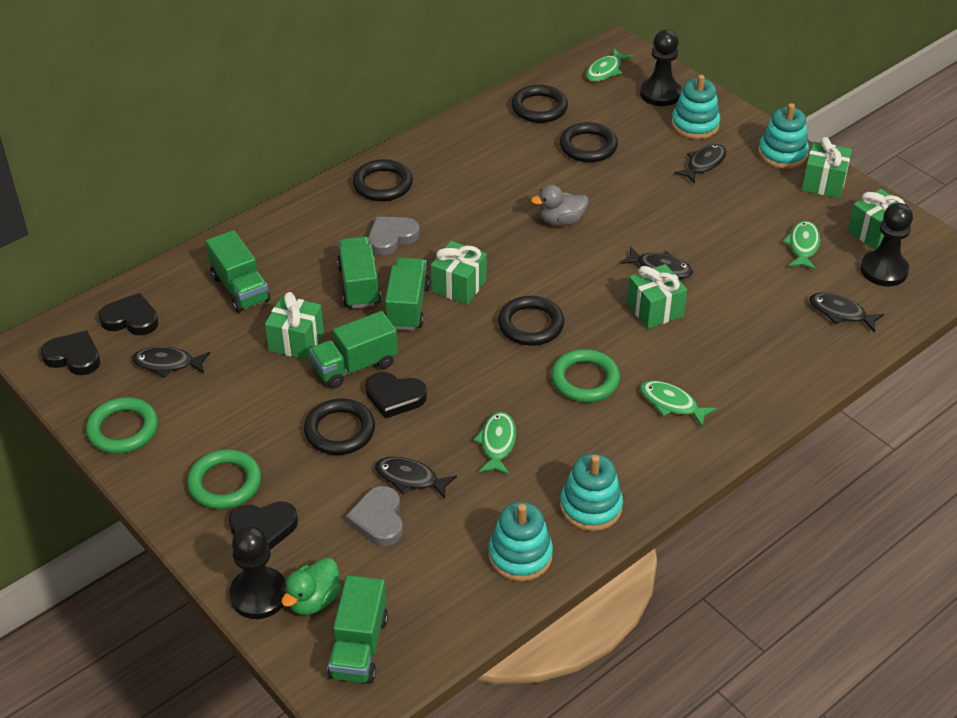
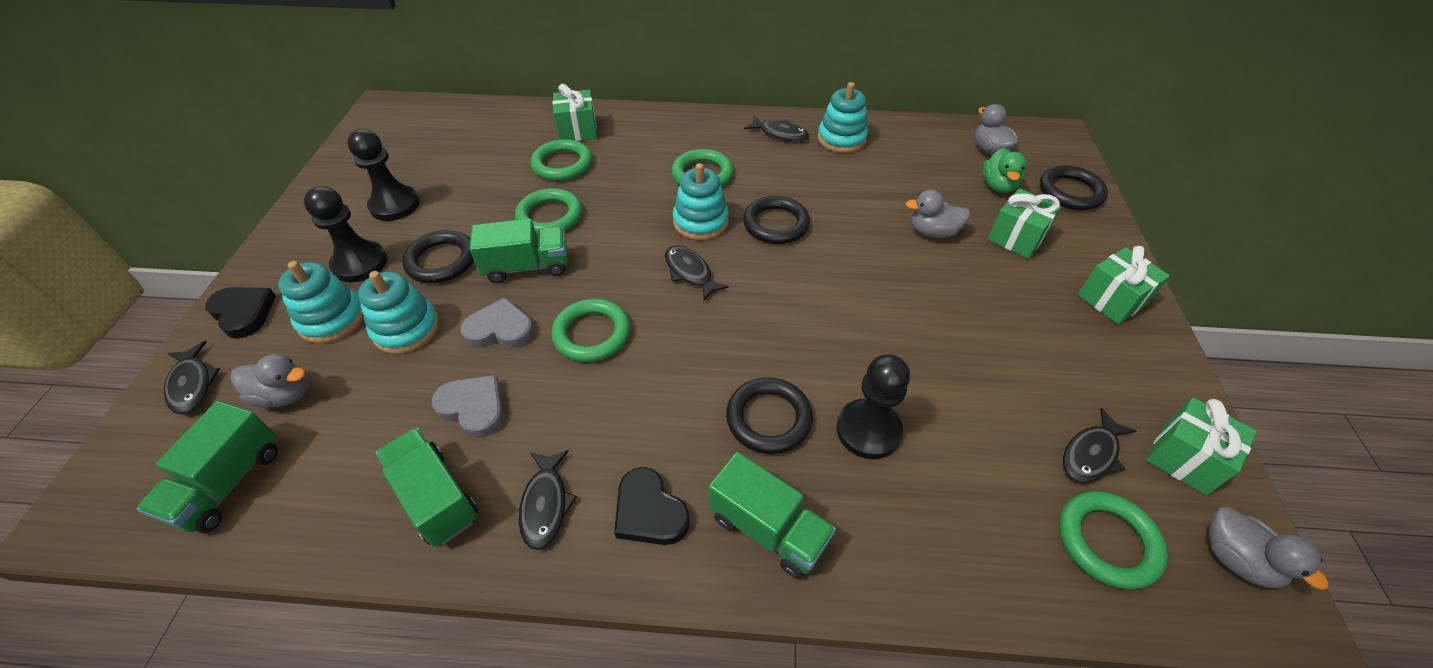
black heart: 4 -> 2
black ring: 5 -> 4
green fish: 4 -> 0
green gift: 5 -> 4
green ring: 3 -> 5
green truck: 5 -> 4
grey duck: 1 -> 4

